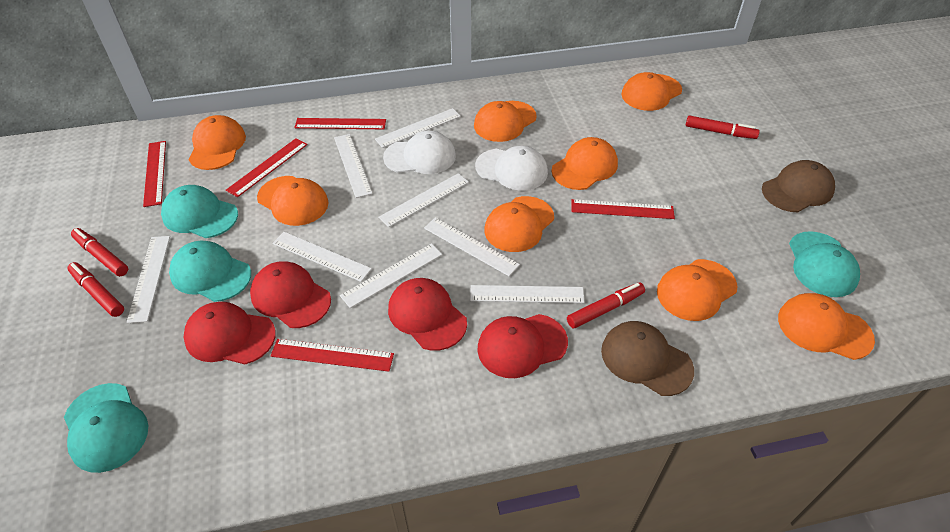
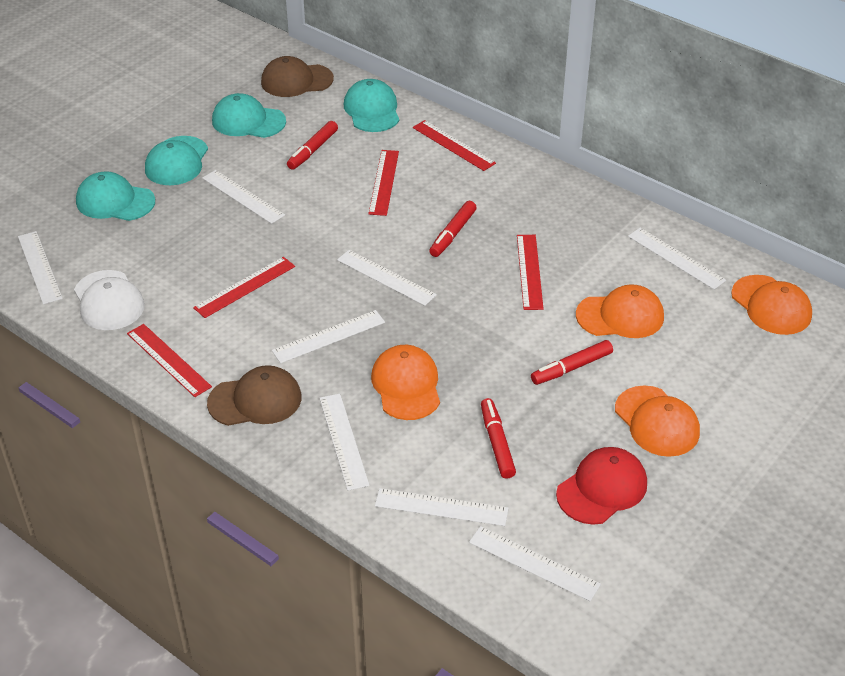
orange cap: 8 -> 4
red cap: 4 -> 1
white cap: 2 -> 1

